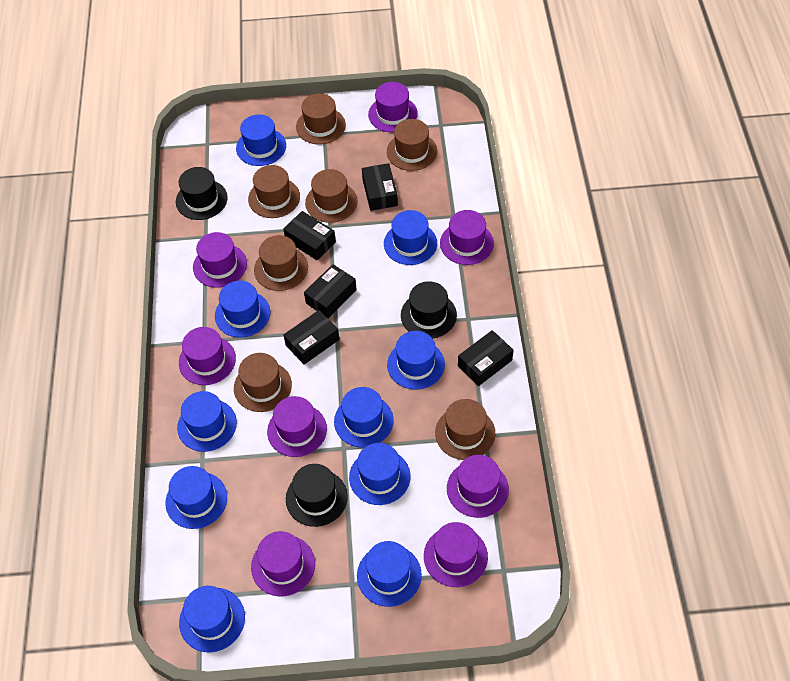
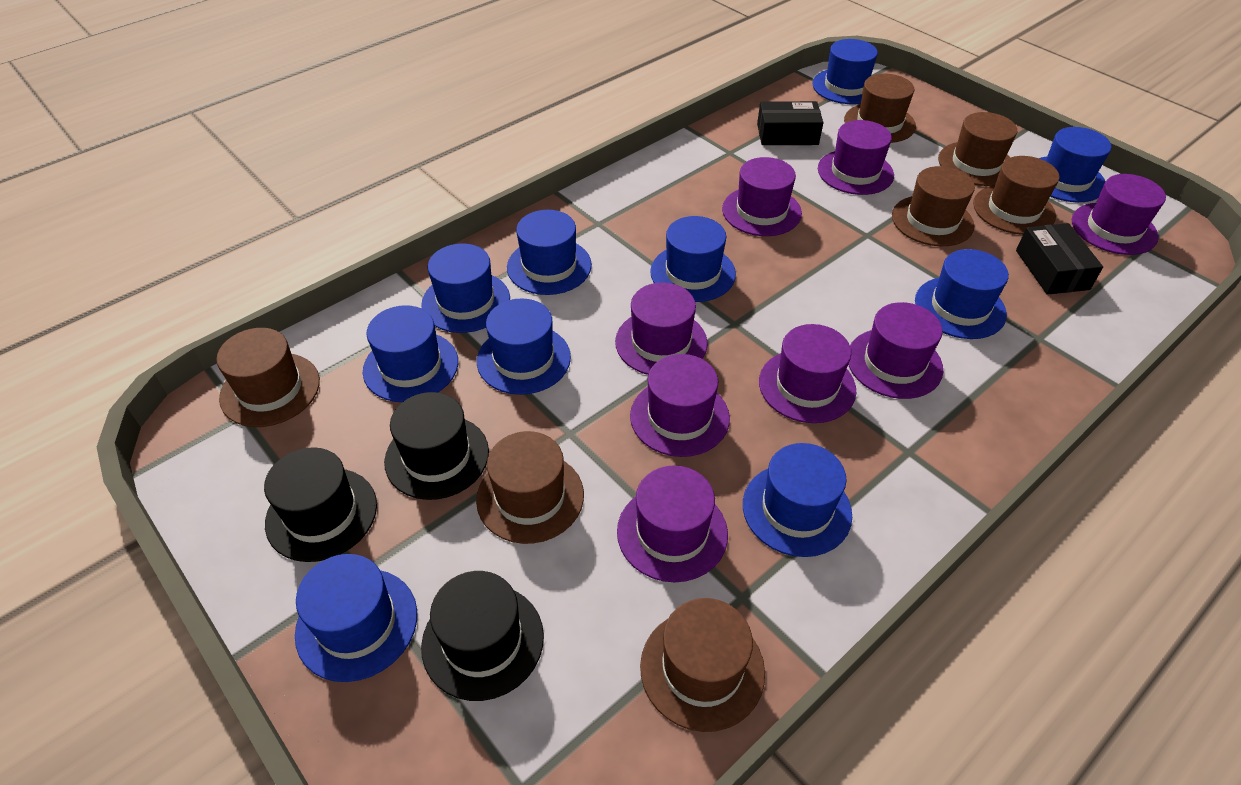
black box: 5 -> 2

